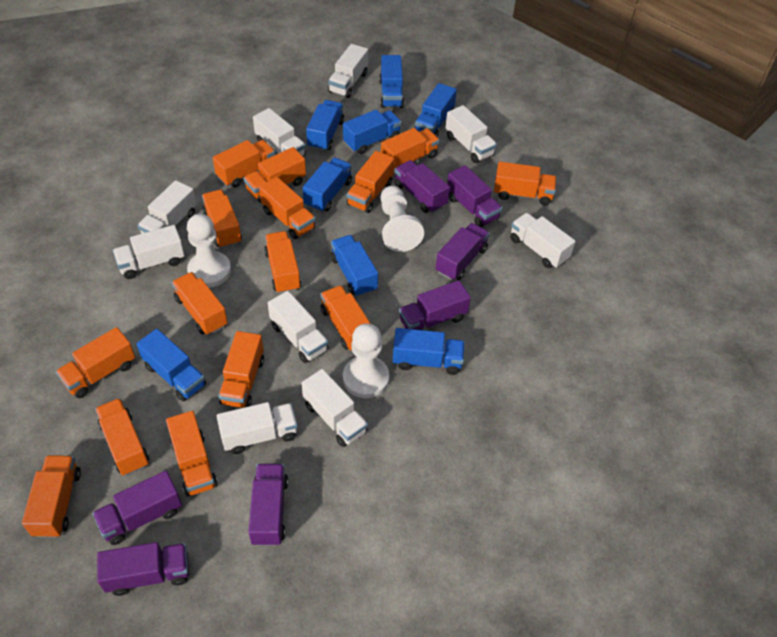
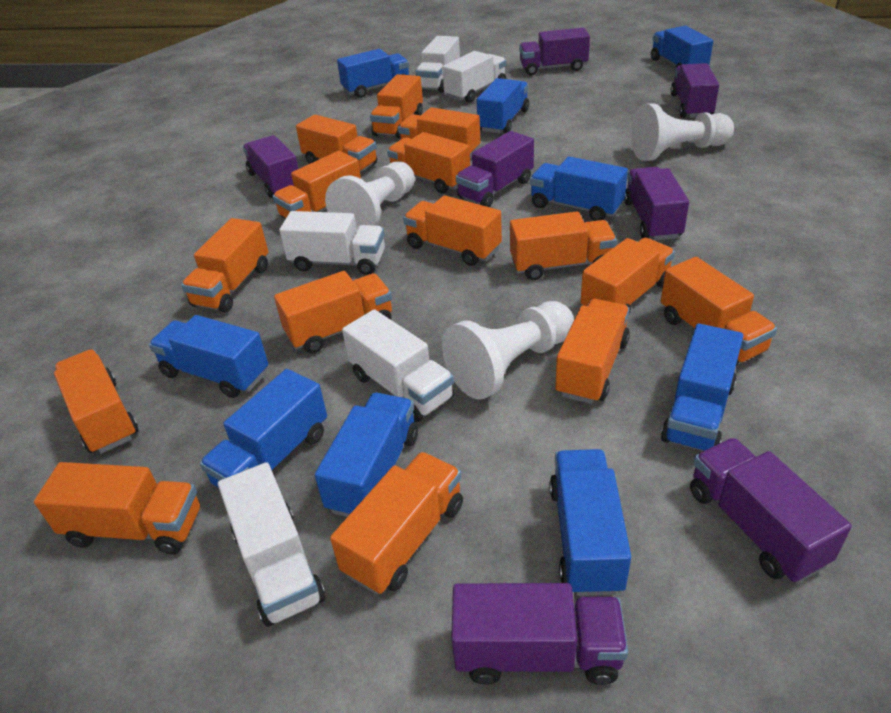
blue truck: 8 -> 9
white truck: 9 -> 5

